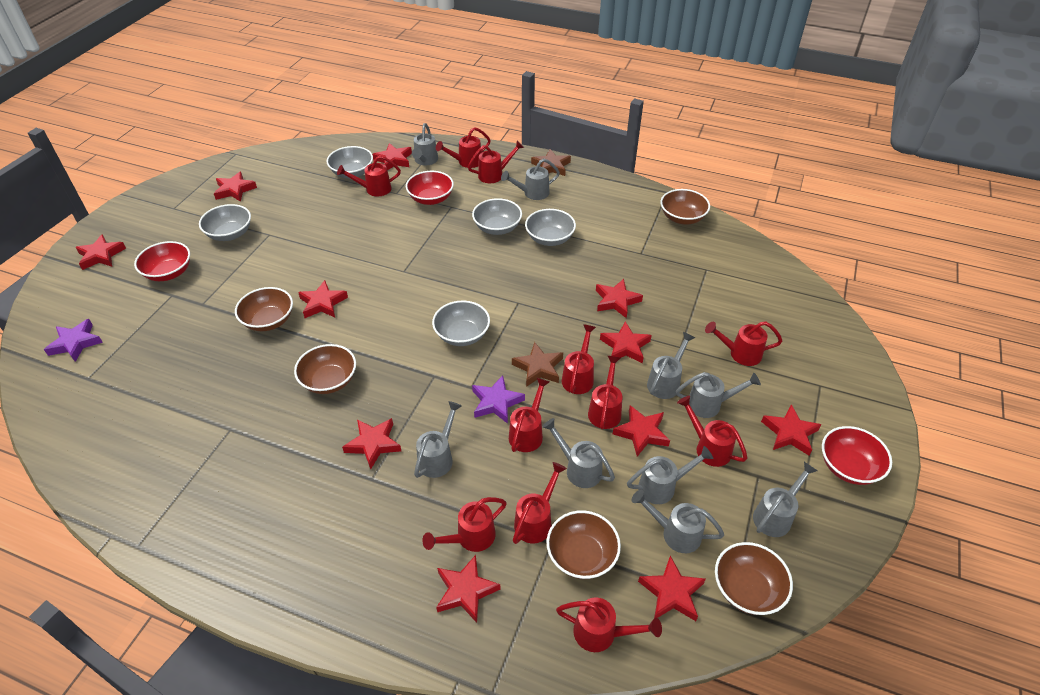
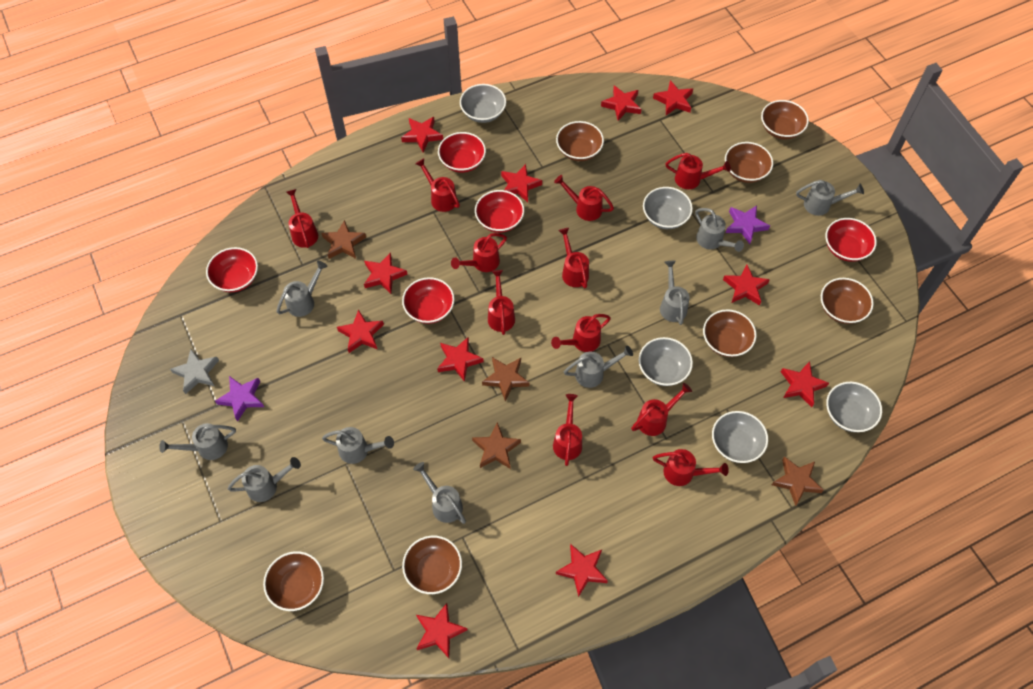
brown bowl: 5 -> 7
brown star: 2 -> 4
grey star: 0 -> 1
red bowl: 3 -> 5

